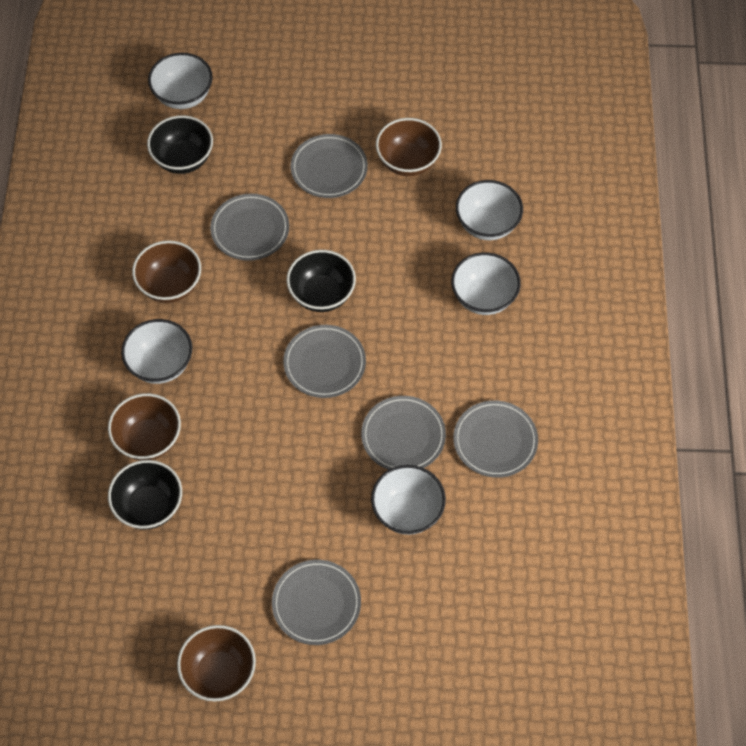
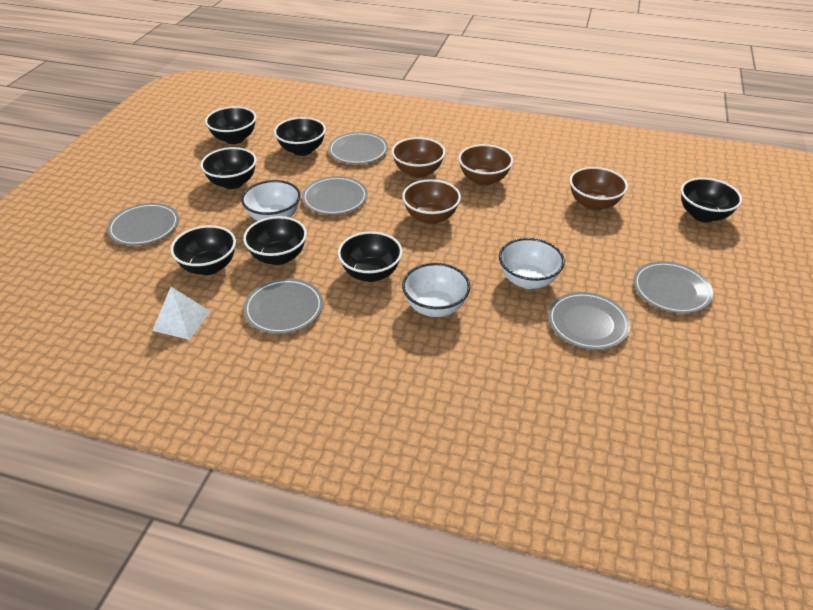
black bowl: 3 -> 7
white bowl: 5 -> 3
white pyramid: 0 -> 1

